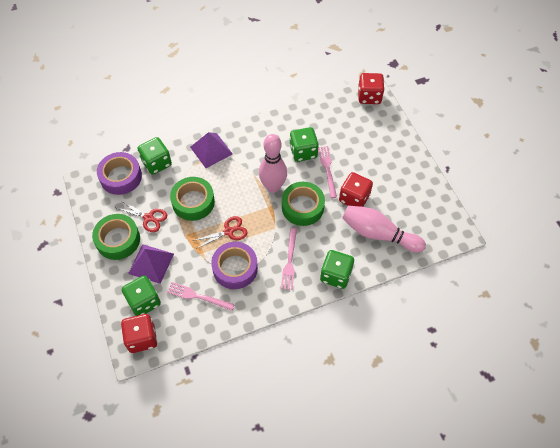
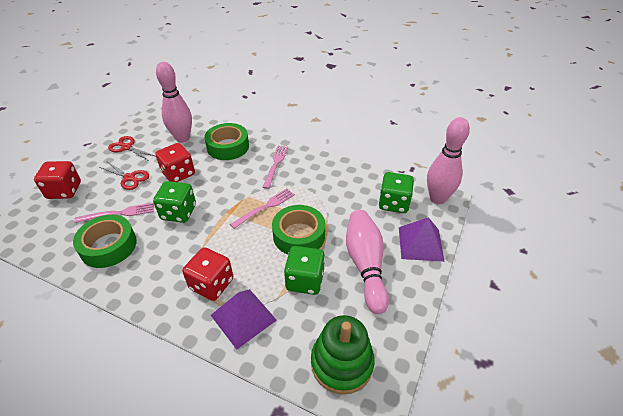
green dice: 4 -> 3
green stacking toy: 0 -> 1
pink bowling pin: 2 -> 3
purple tape: 2 -> 0

